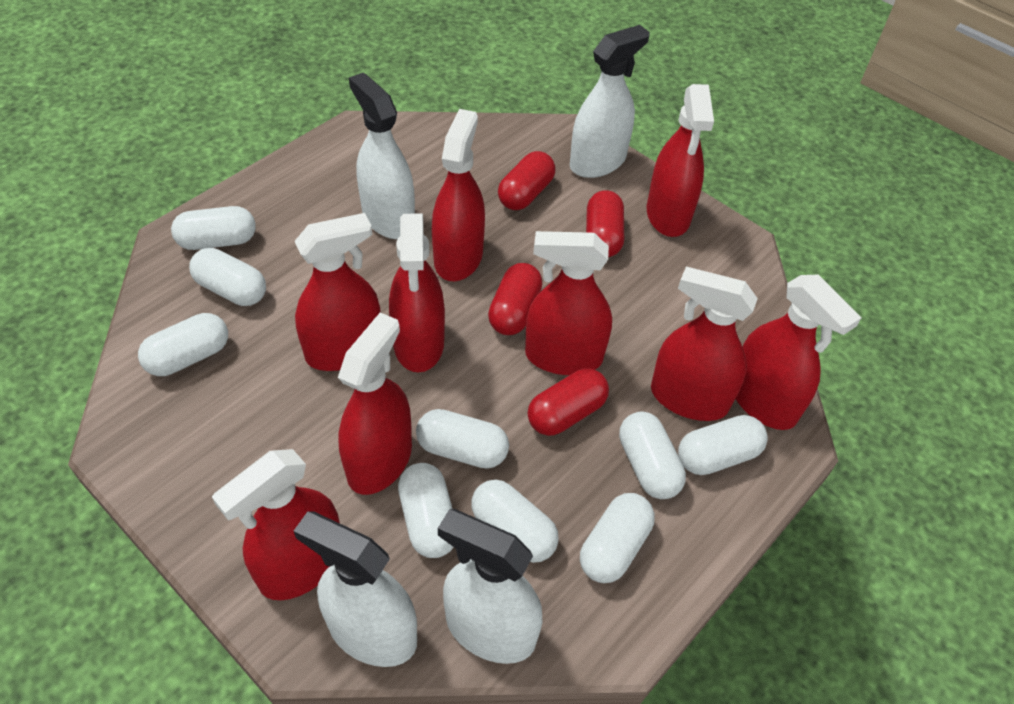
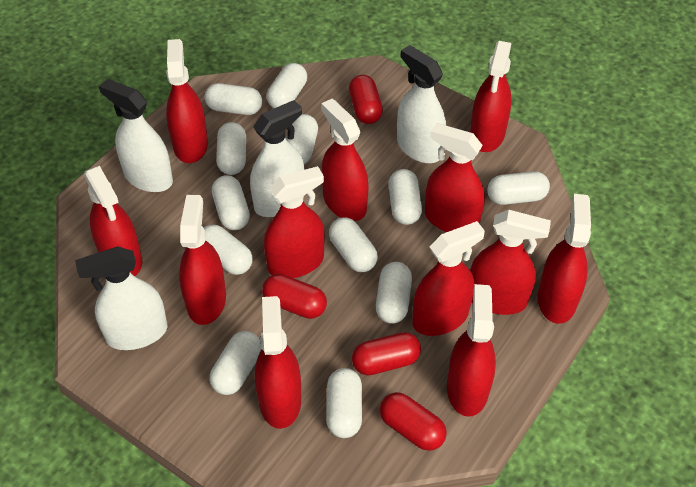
red spray bottle: 9 -> 12
white capsule: 9 -> 12

